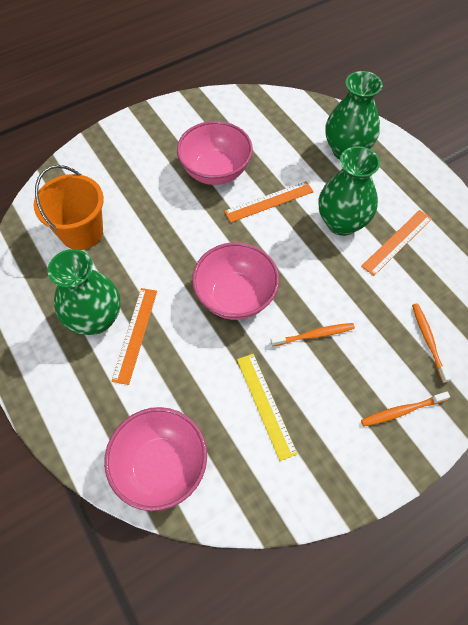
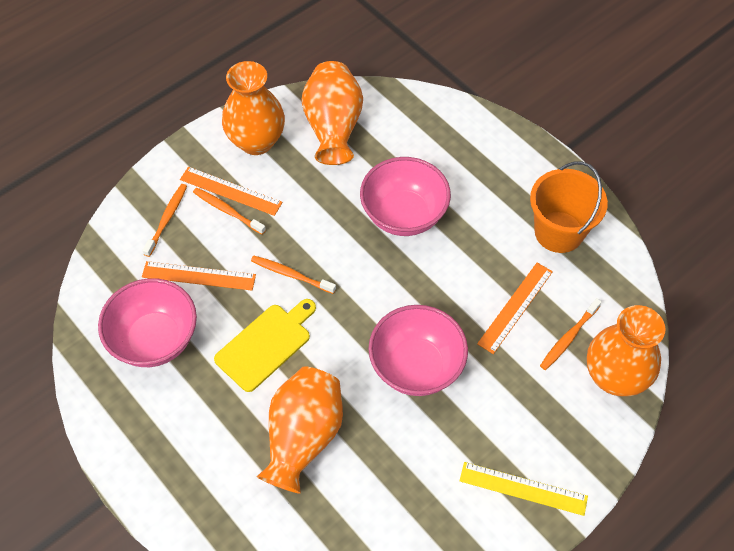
green vase: 3 -> 0
orange toothbrush: 3 -> 4
orange vase: 0 -> 4
yellow cutting board: 0 -> 1

